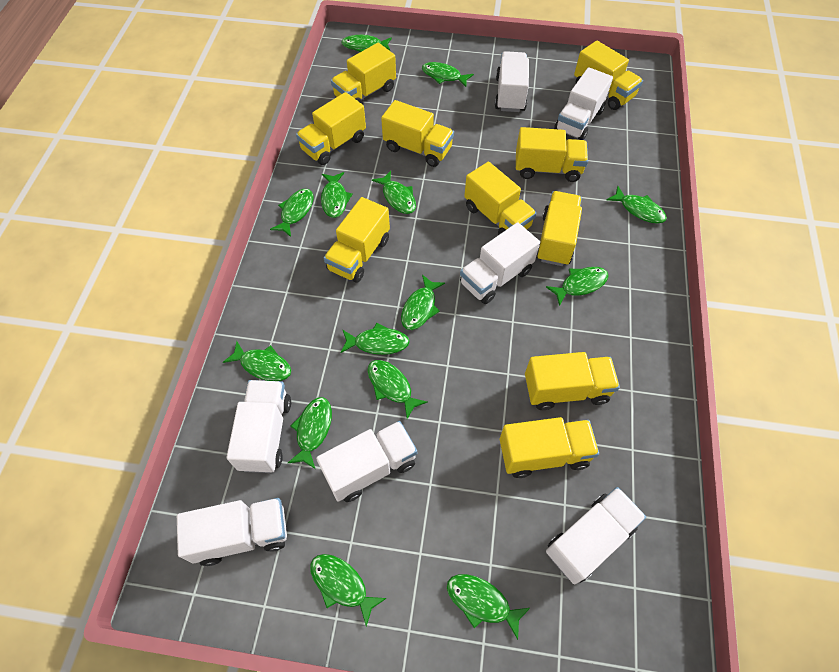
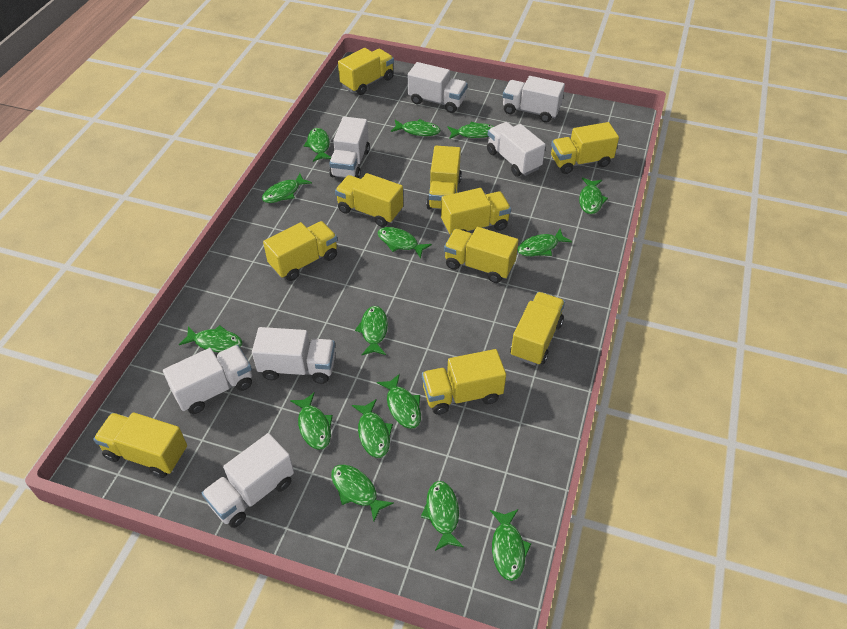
green fish: 14 -> 15

